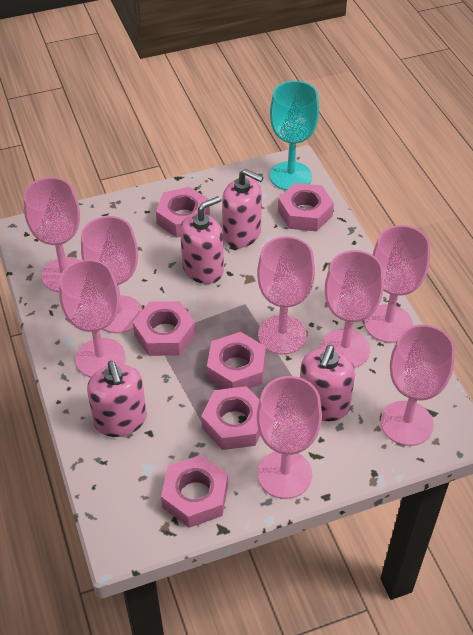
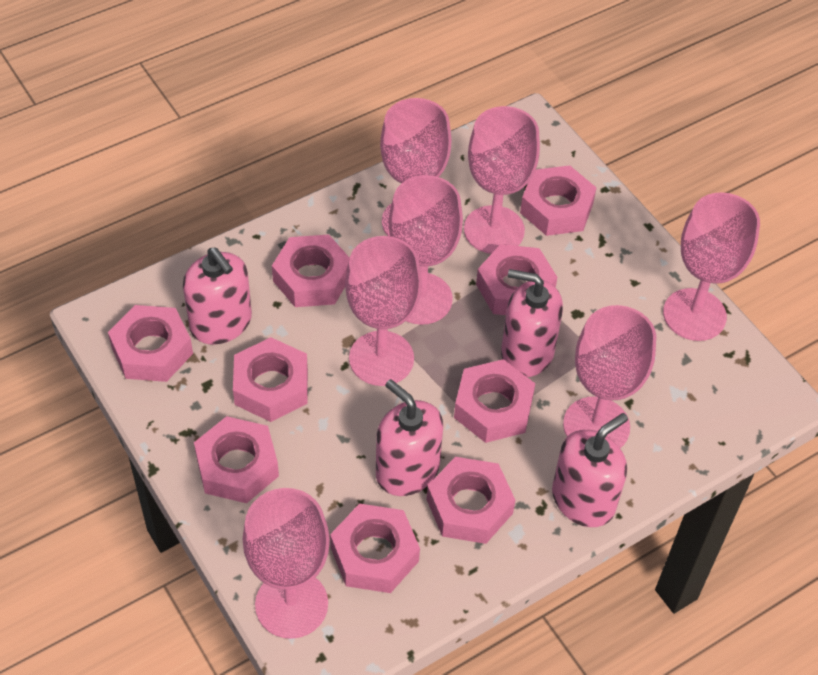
pink goblet: 8 -> 7
pink nut: 6 -> 9
turquoise goblet: 1 -> 0

